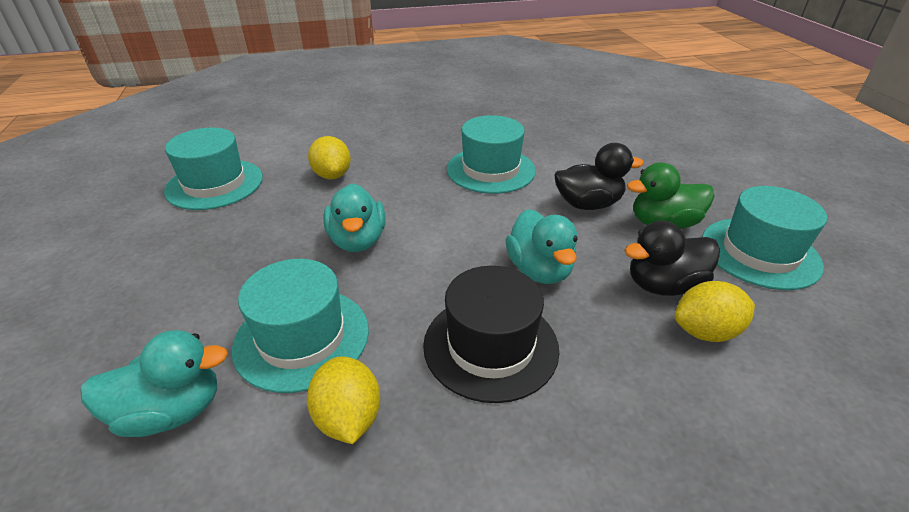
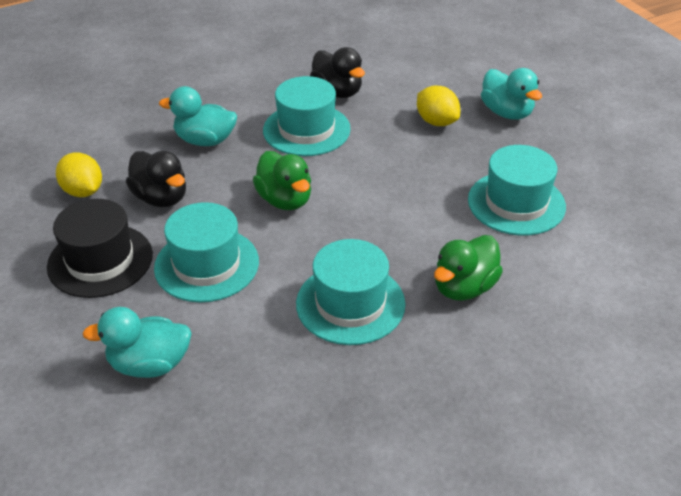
green duck: 1 -> 2
yellow lemon: 3 -> 2

